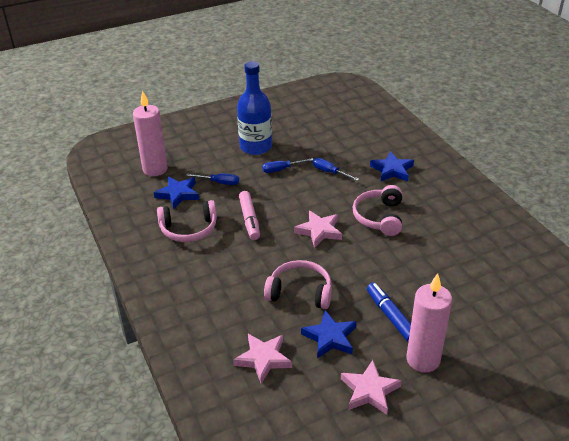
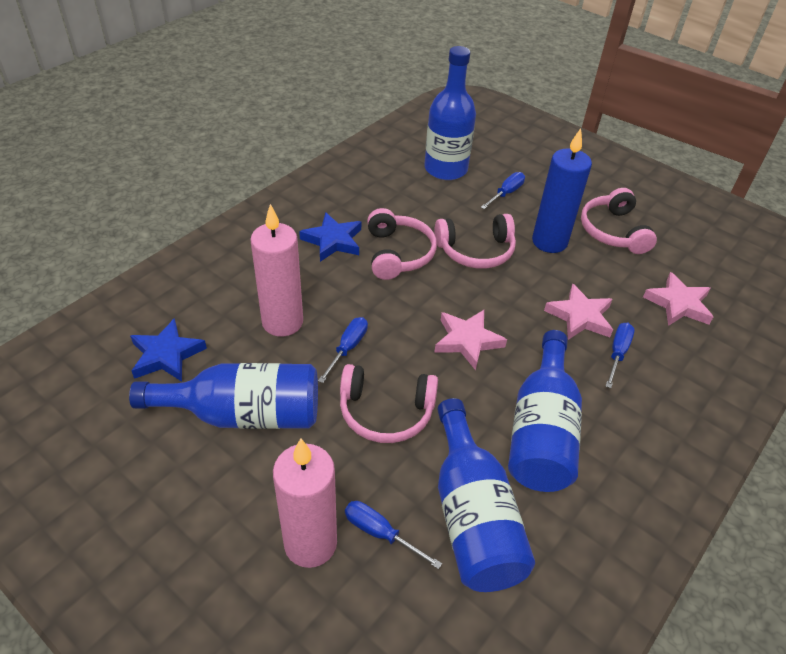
blue bottle: 1 -> 4
blue candle: 0 -> 1
blue marker: 1 -> 0
blue screwdriver: 3 -> 4
blue star: 3 -> 2
pink headphones: 3 -> 4
pink marker: 1 -> 0

